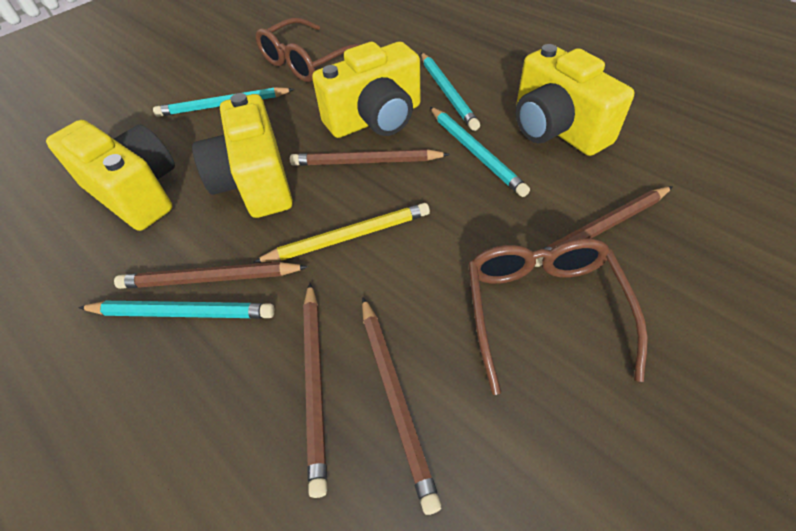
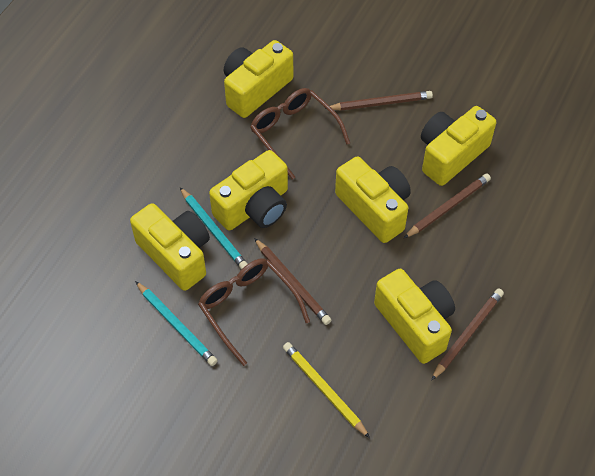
brown pencil: 5 -> 4
turquoise pencil: 4 -> 2
yellow camera: 4 -> 6

